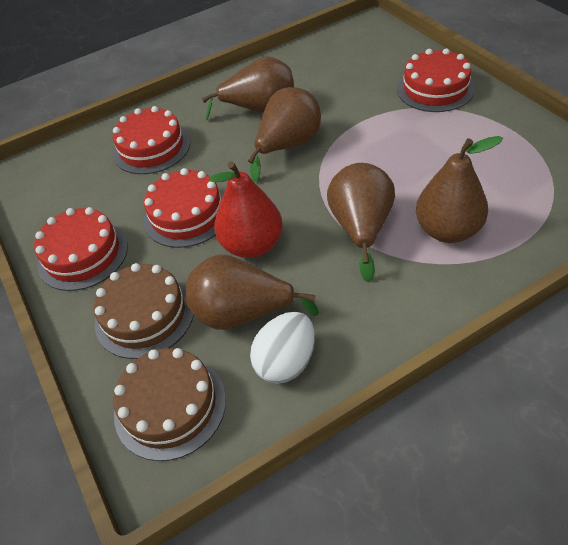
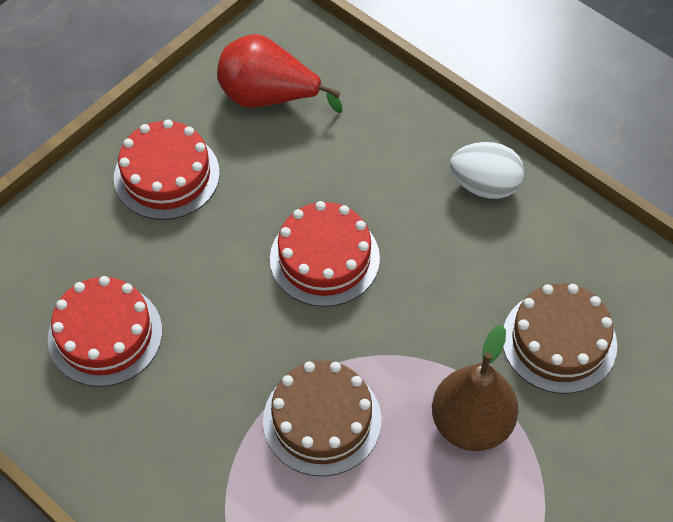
brown pear: 5 -> 1
red cake: 4 -> 3

